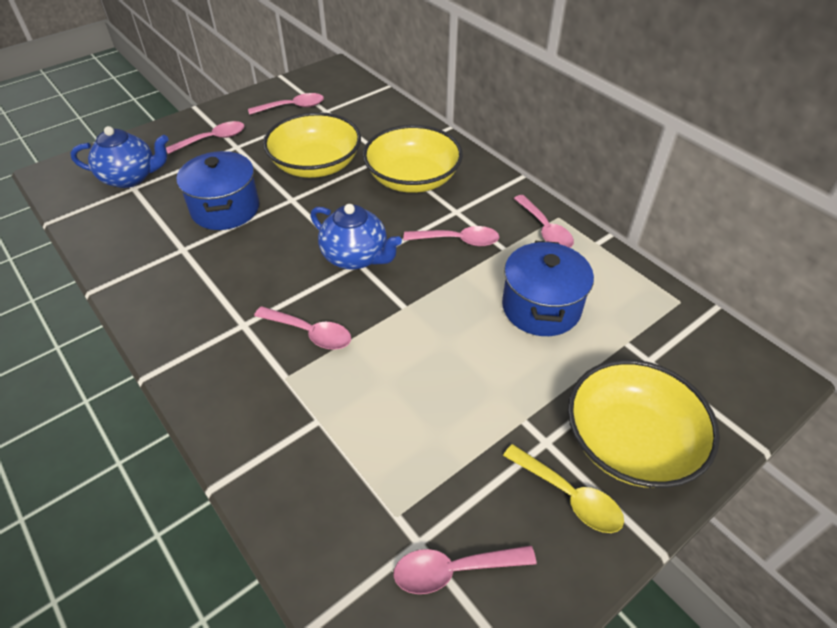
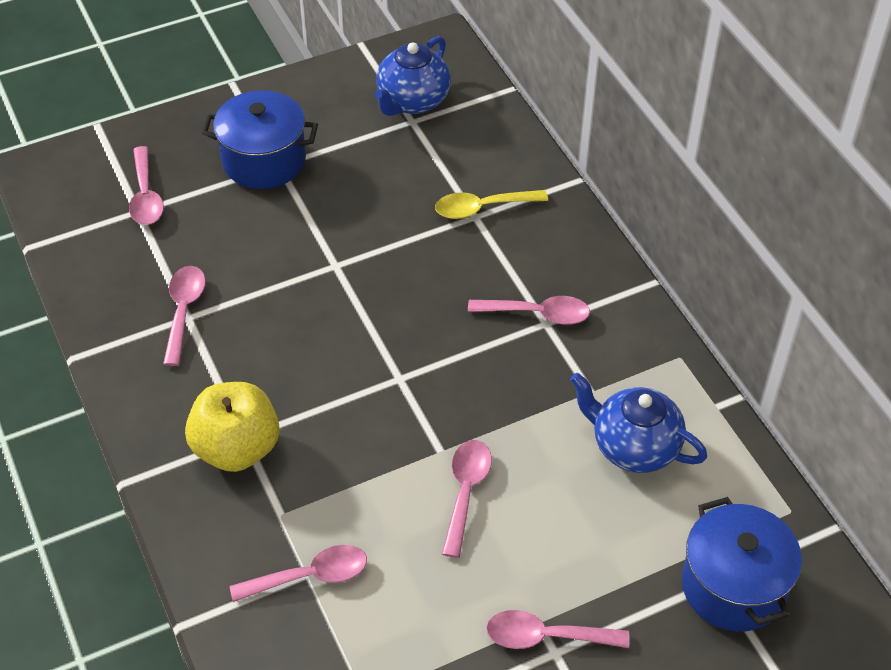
yellow apple: 0 -> 1
yellow bowl: 3 -> 0

